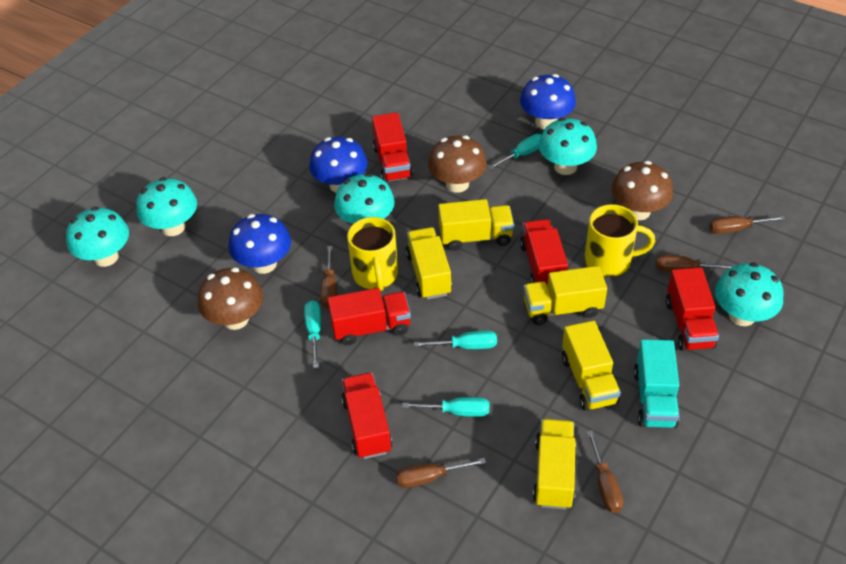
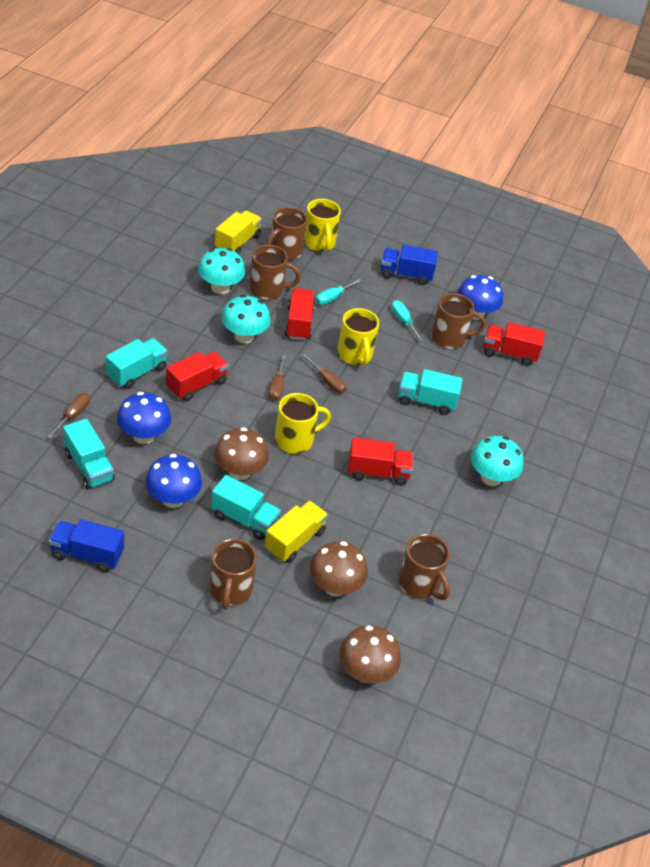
blue truck: 0 -> 2
brown mug: 0 -> 5
brown screwdriver: 5 -> 3
red truck: 5 -> 4
turquoise mushroom: 5 -> 3
turquoise screwdriver: 4 -> 2
turquoise truck: 1 -> 4
yellow mug: 2 -> 3
yellow truck: 5 -> 2

